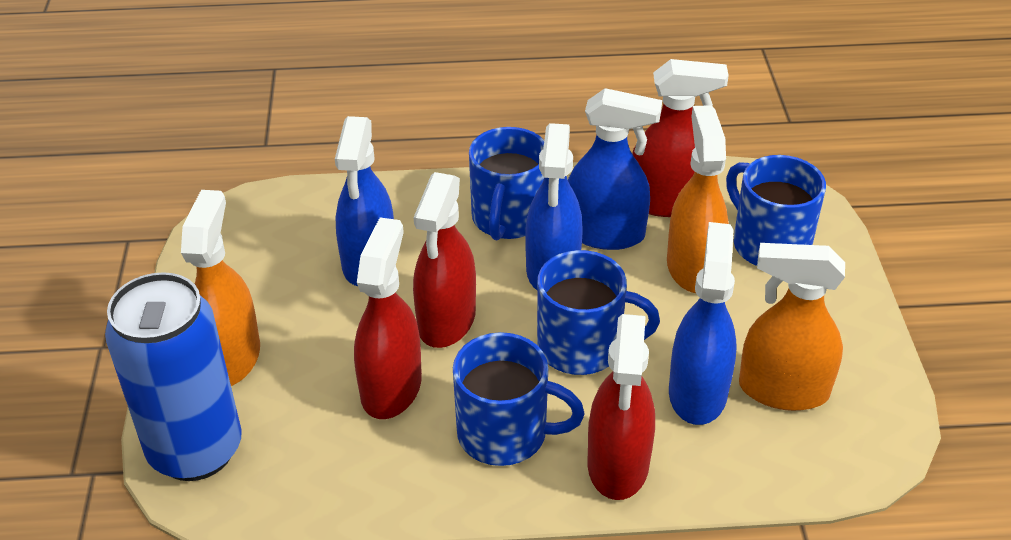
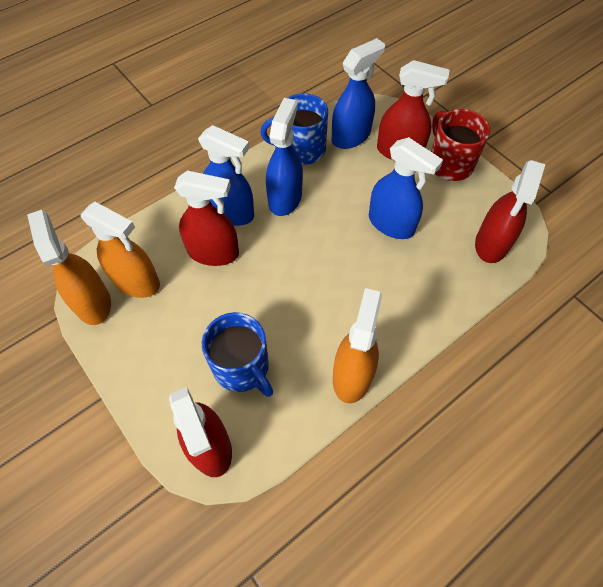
blue can: 1 -> 0
blue mug: 4 -> 2
red mug: 0 -> 1

